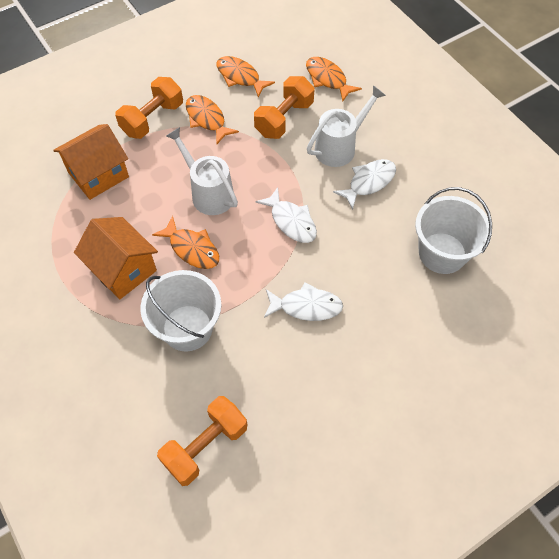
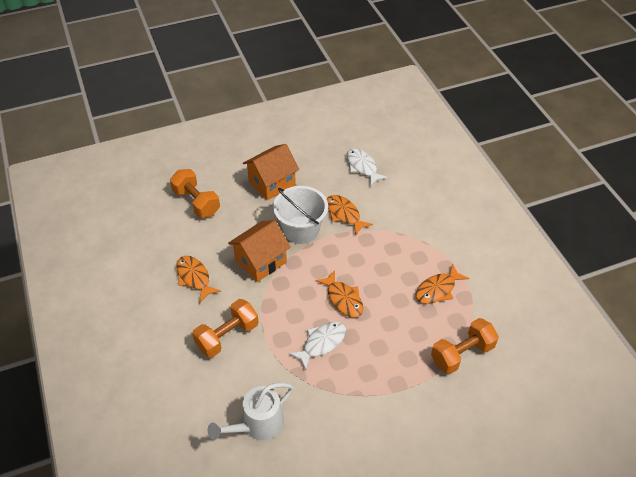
white bucket: 2 -> 1
white fish: 3 -> 2
white watering can: 2 -> 1

